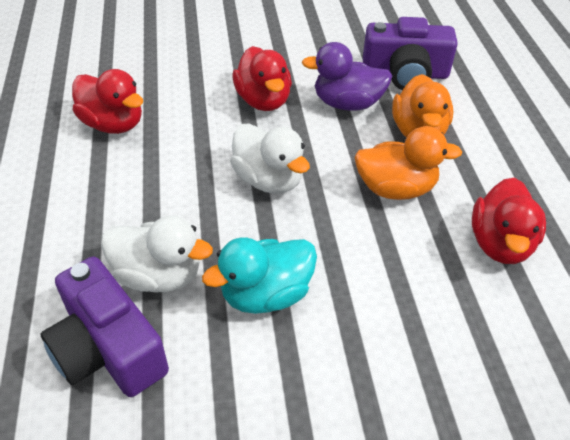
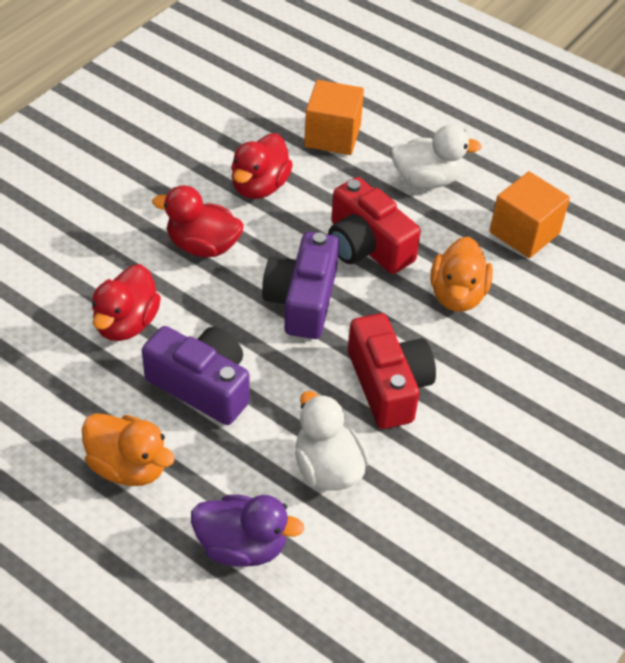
orange cube: 0 -> 2
red camera: 0 -> 2
turquoise duck: 1 -> 0

